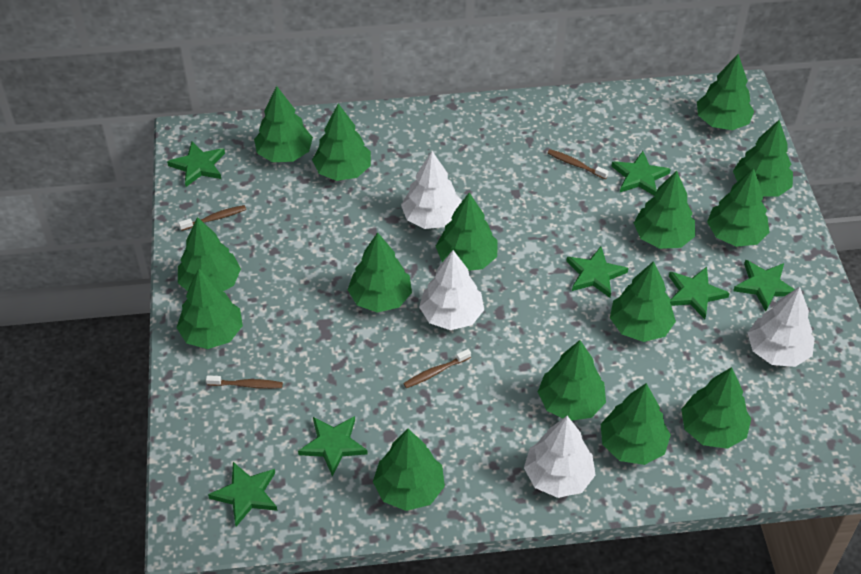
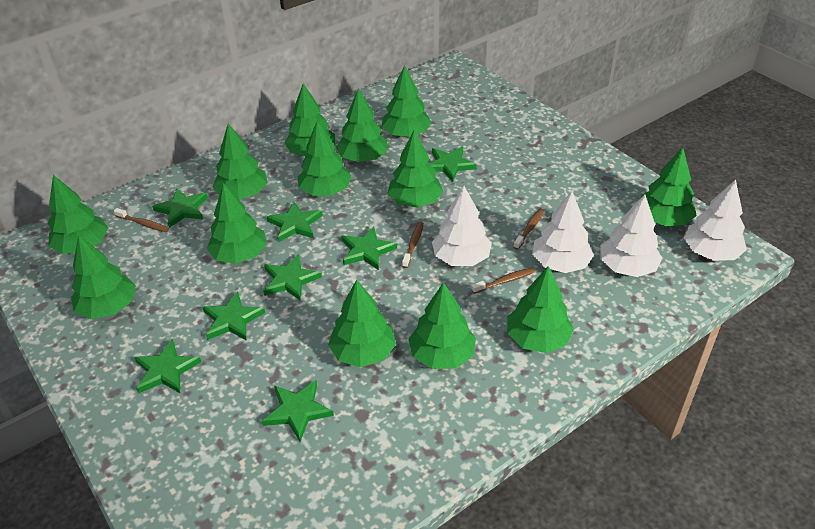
green star: 7 -> 8
green tree: 15 -> 13

